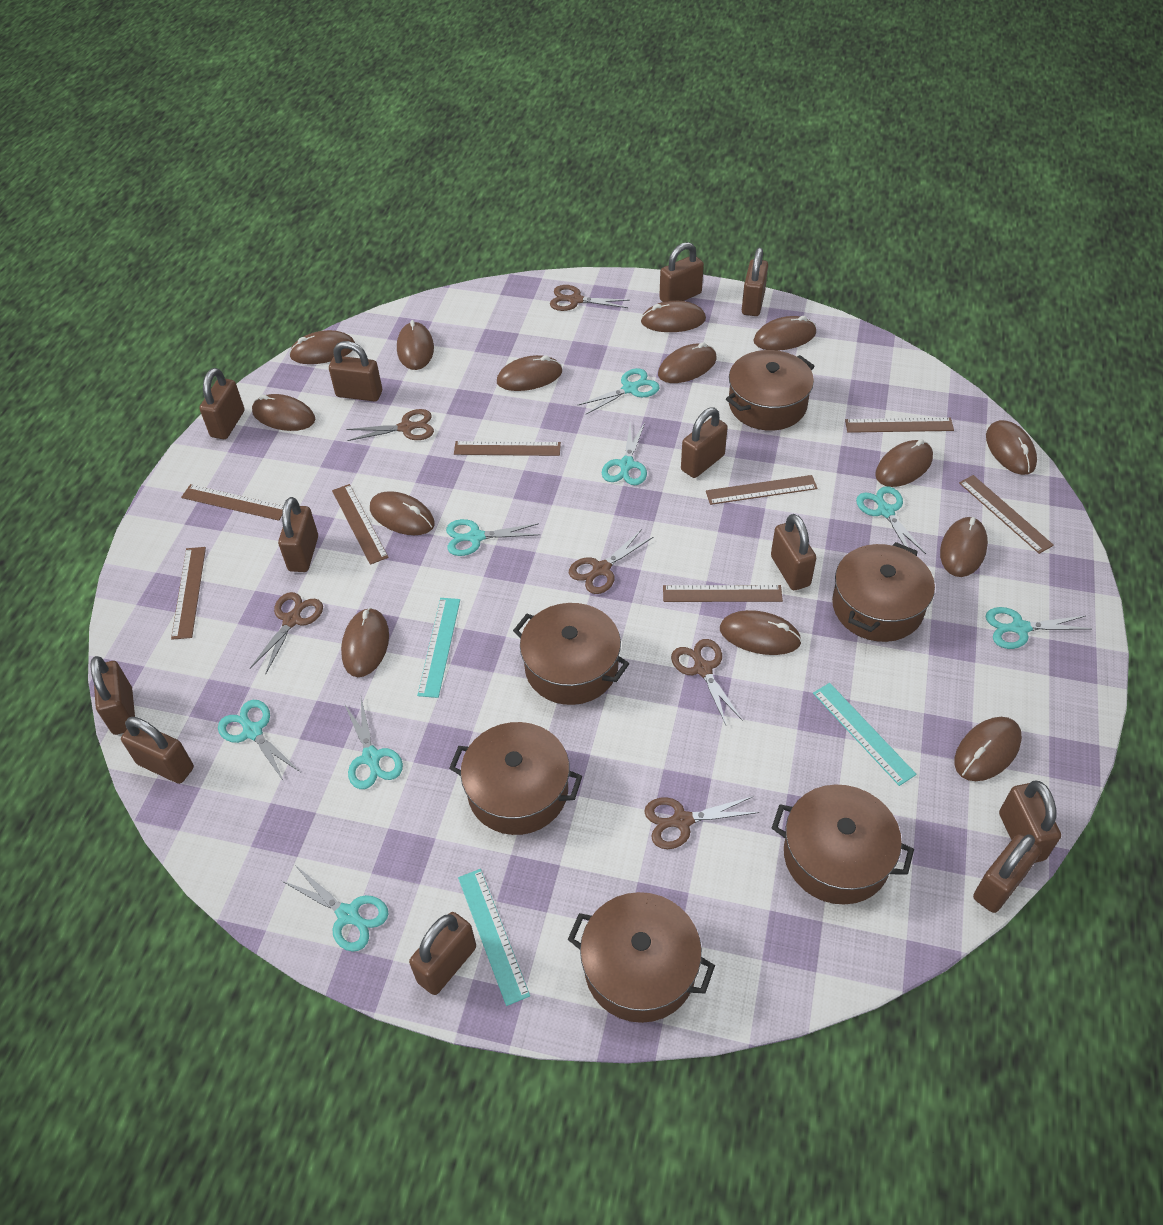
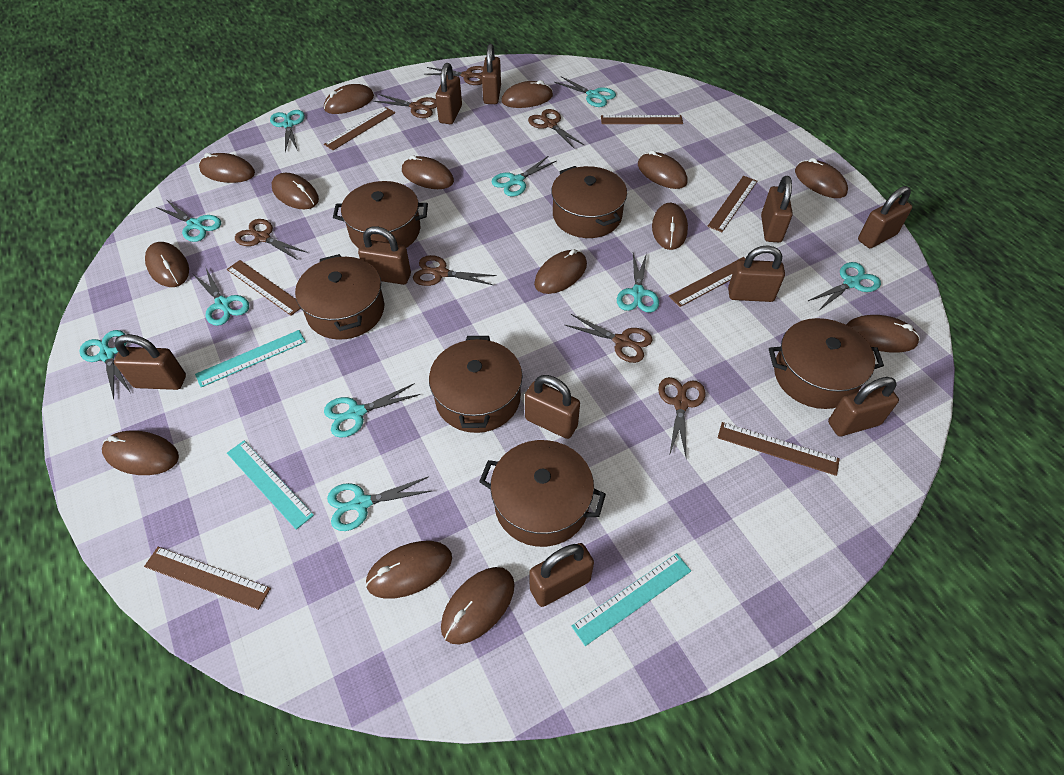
brown padlock: 12 -> 10
brown ruler: 8 -> 7
brown scissors: 6 -> 7
turquoise scissors: 8 -> 10

